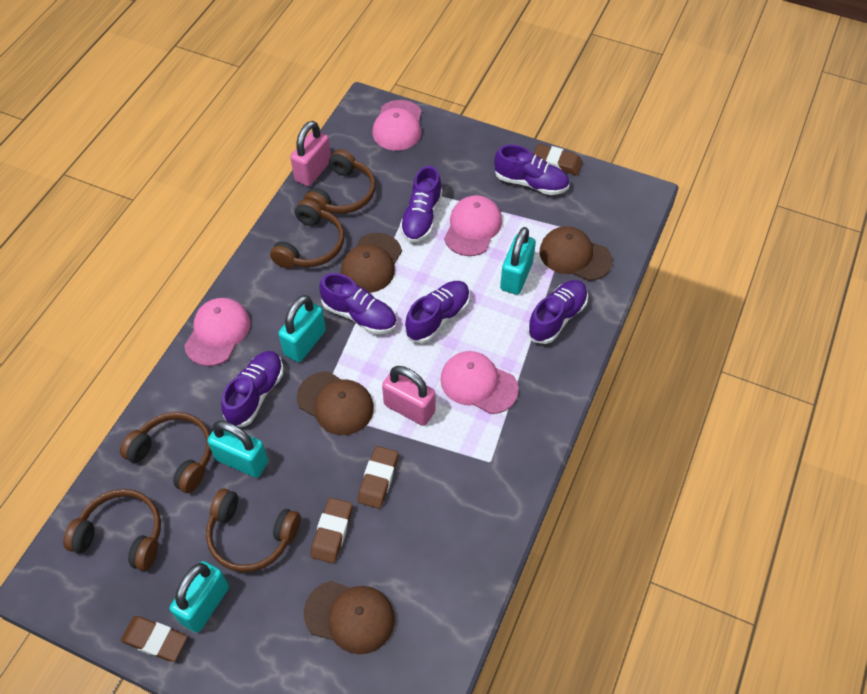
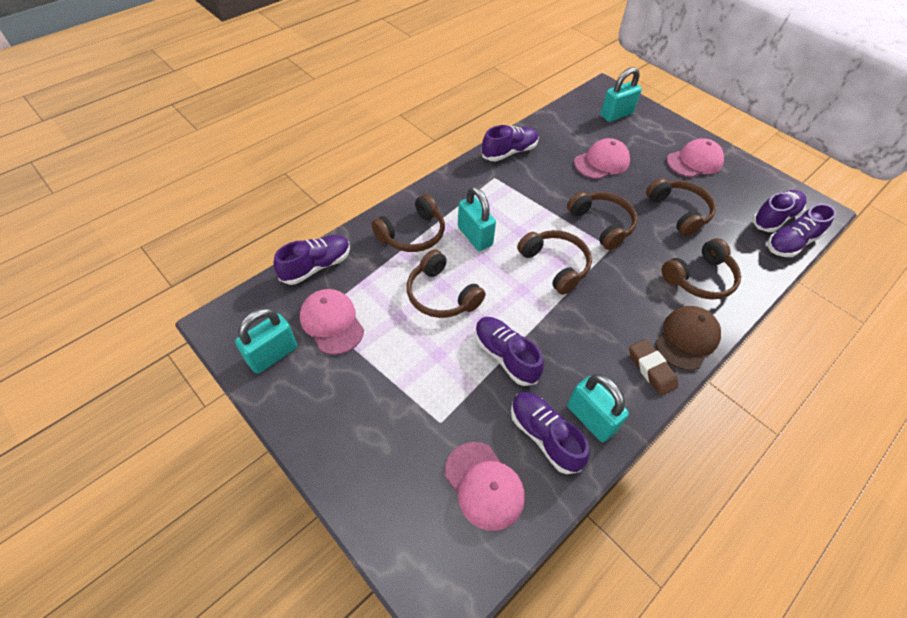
brown cap: 4 -> 1
brown eraser: 4 -> 1
brown headphones: 5 -> 6
pink padlock: 2 -> 0

